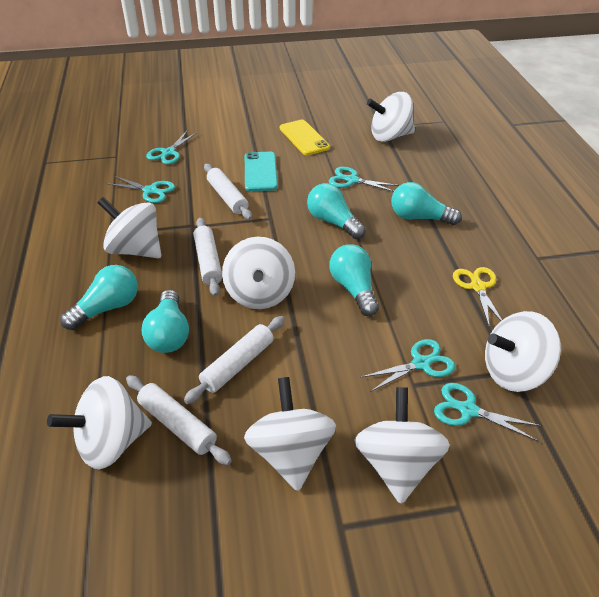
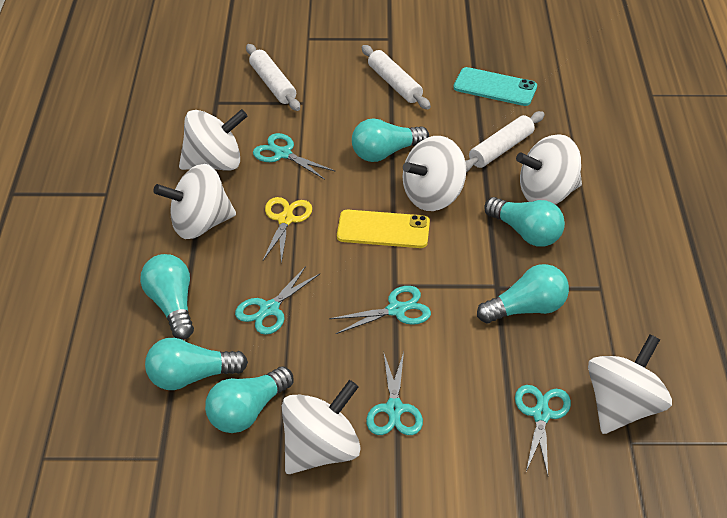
turquoise light bulb: 5 -> 6
white rolling pin: 4 -> 3
white spinning top: 7 -> 6

